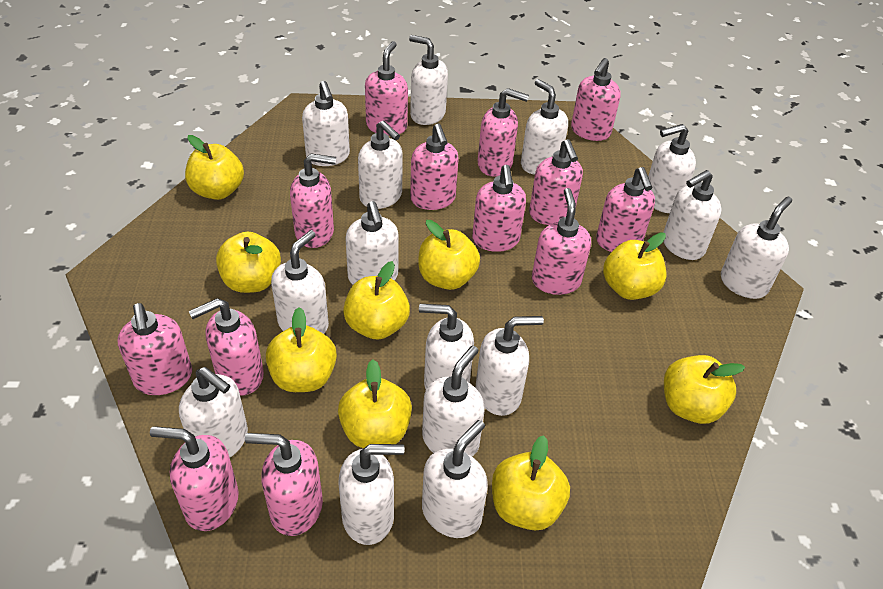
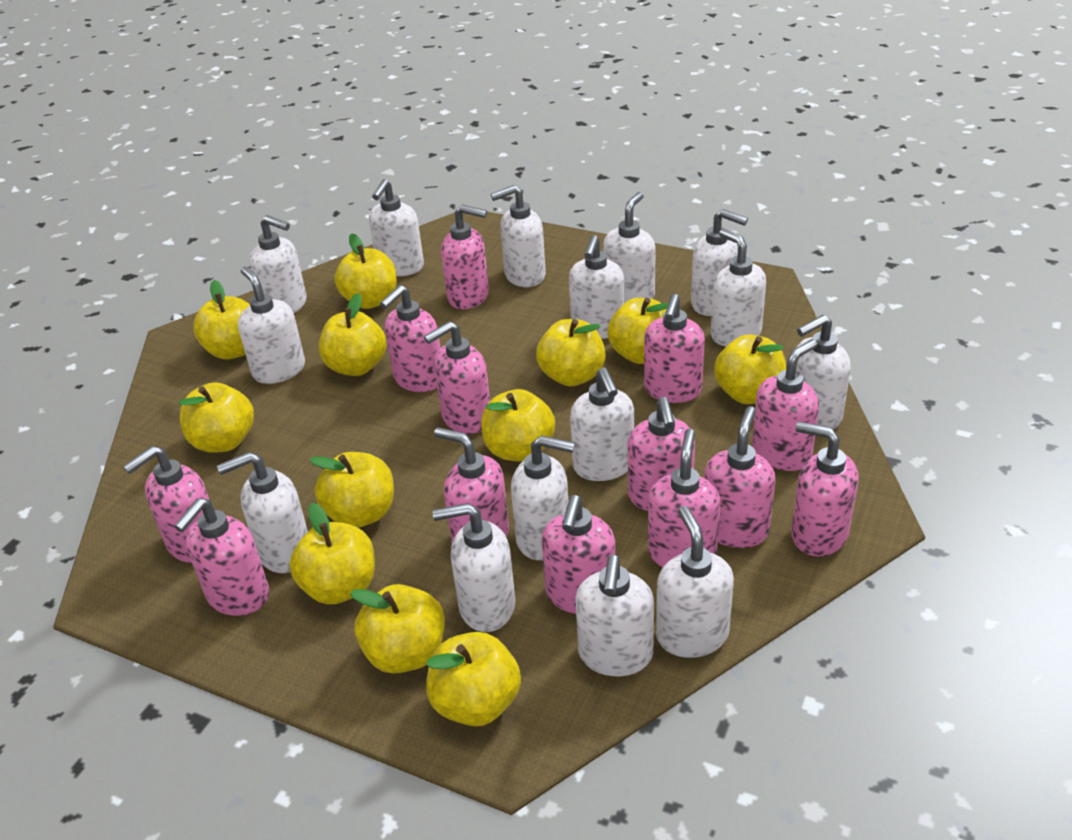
yellow apple: 9 -> 12

